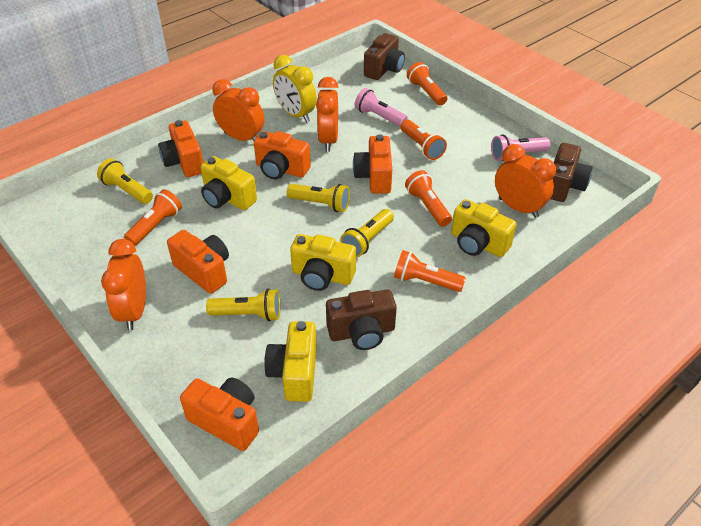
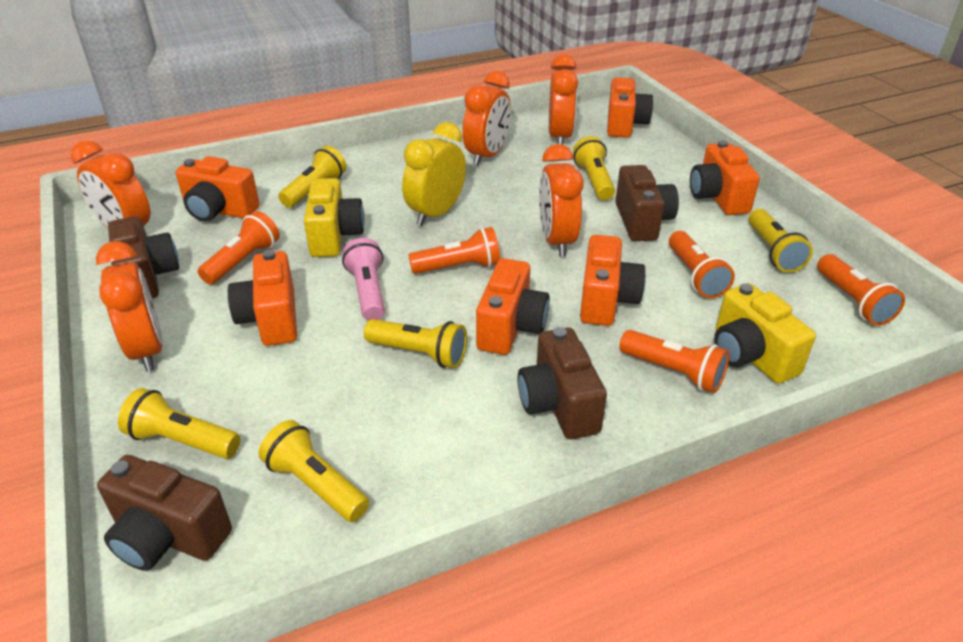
brown camera: 3 -> 4
orange camera: 5 -> 6
orange clock: 4 -> 5
pink flashlight: 2 -> 1
yellow camera: 4 -> 2
yellow flashlight: 4 -> 6

